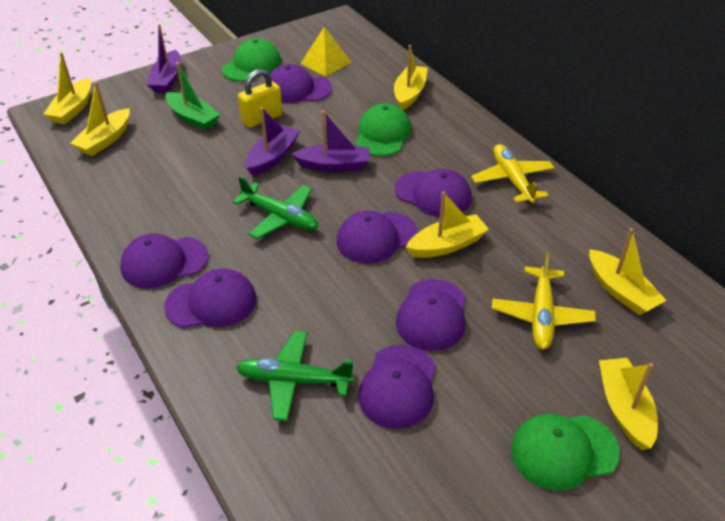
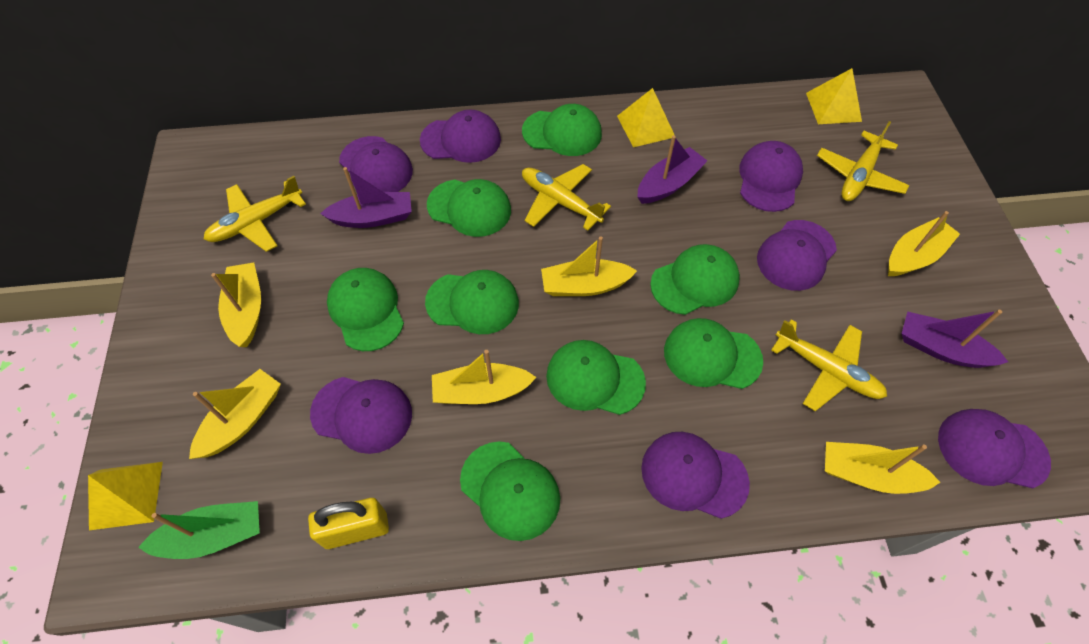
green cap: 3 -> 8
green plane: 2 -> 0
yellow plane: 2 -> 4
yellow pyramid: 1 -> 3

